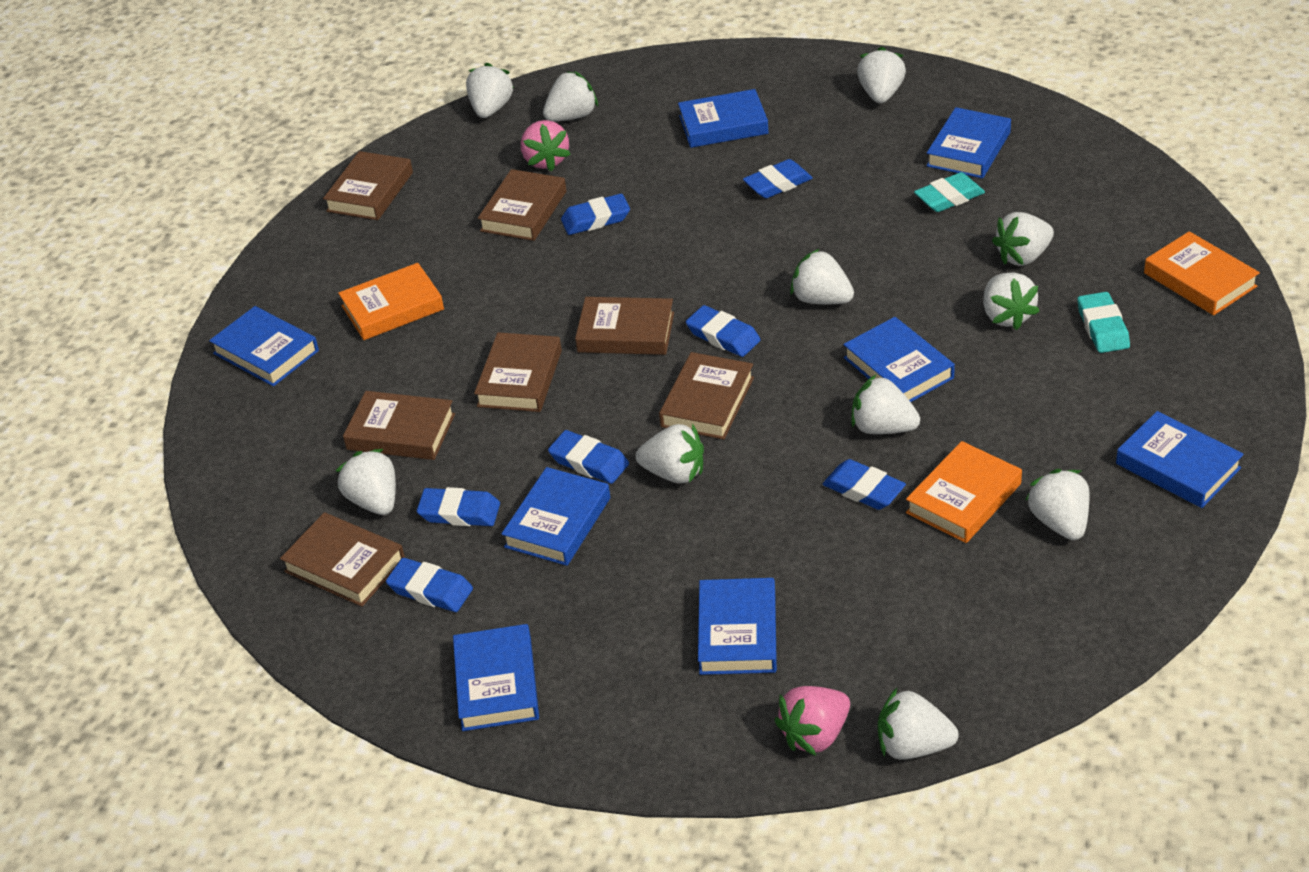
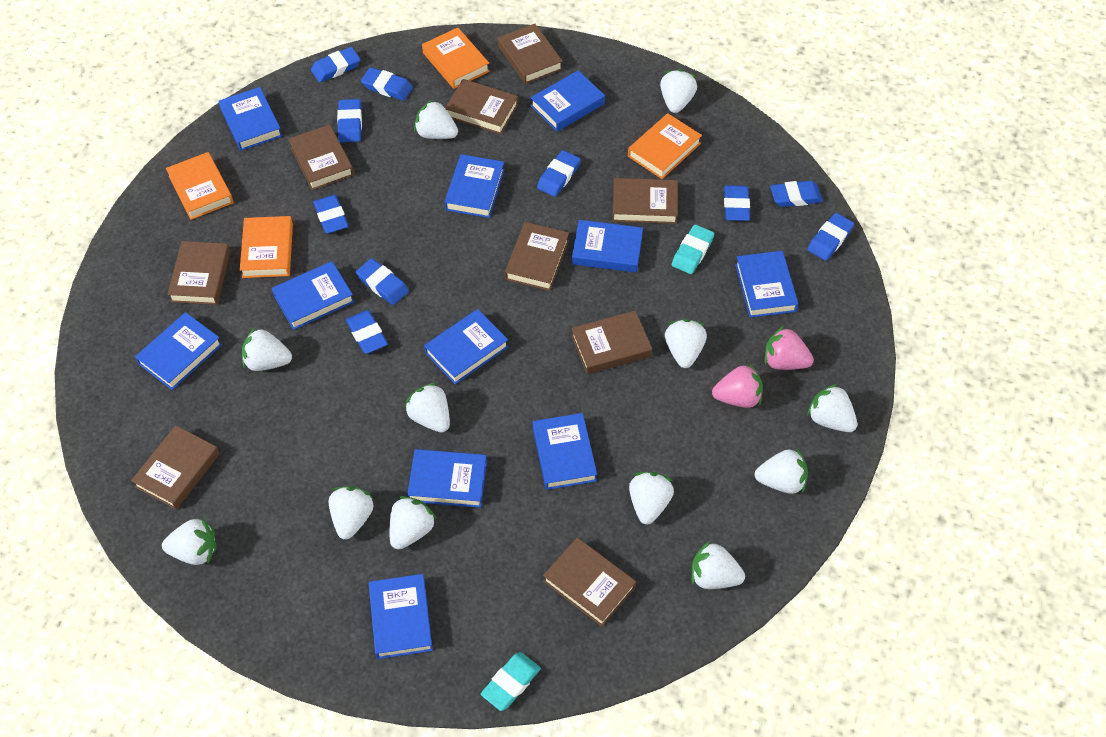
blue book: 8 -> 11
blue eraser: 7 -> 10
brown book: 7 -> 9
orange book: 3 -> 4
white strawberry: 11 -> 12

